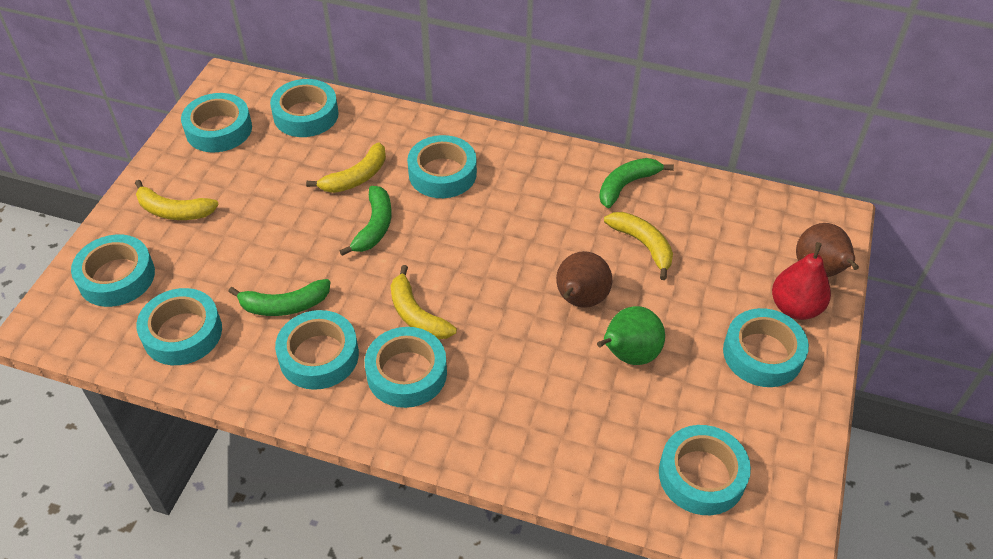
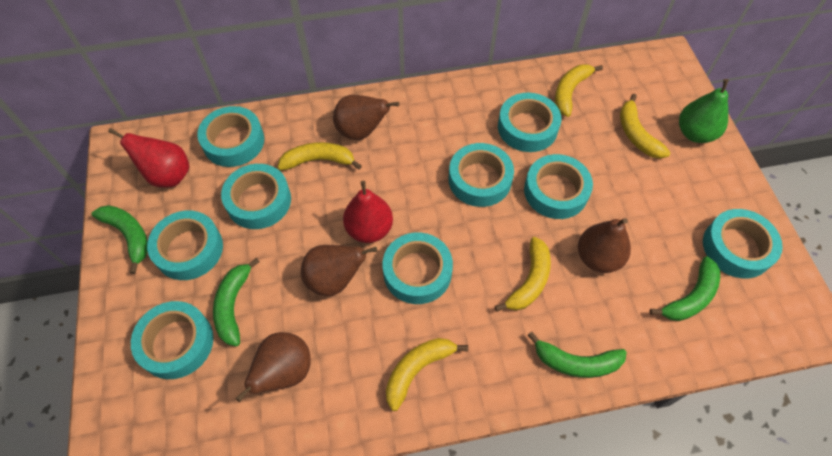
brown pear: 2 -> 4
green banana: 3 -> 4
red pear: 1 -> 2
yellow banana: 4 -> 5

